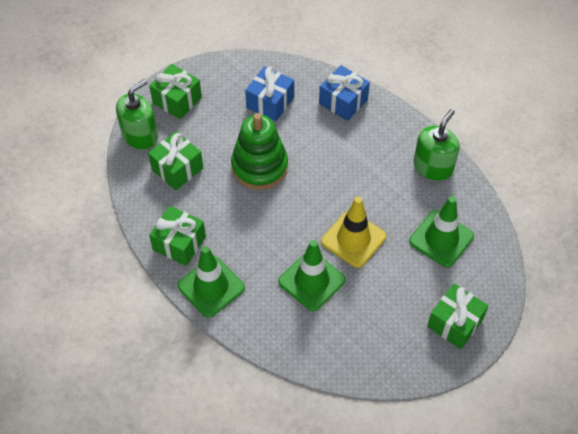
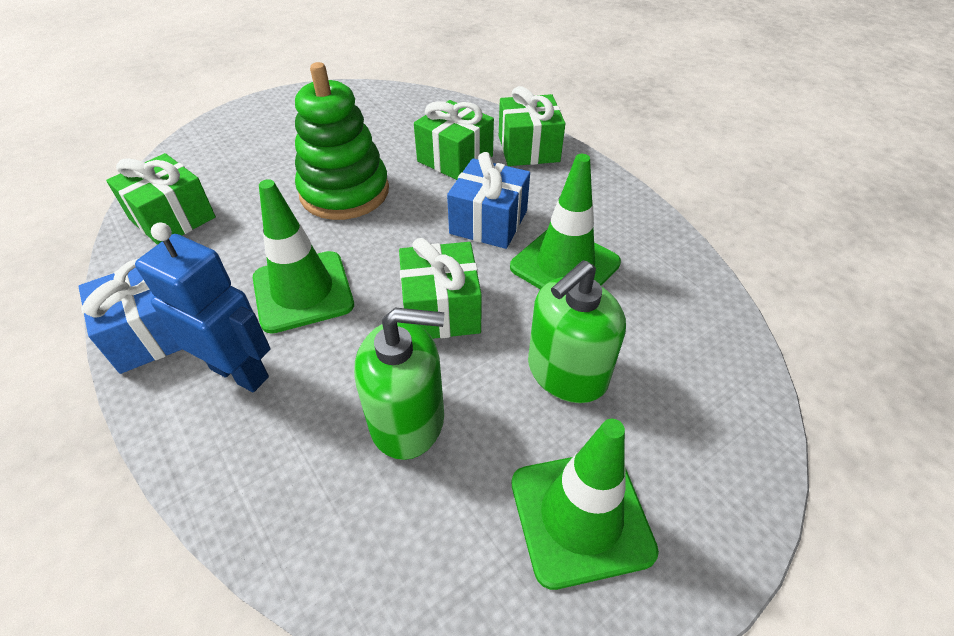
blue robot: 0 -> 1
yellow traffic cone: 1 -> 0

